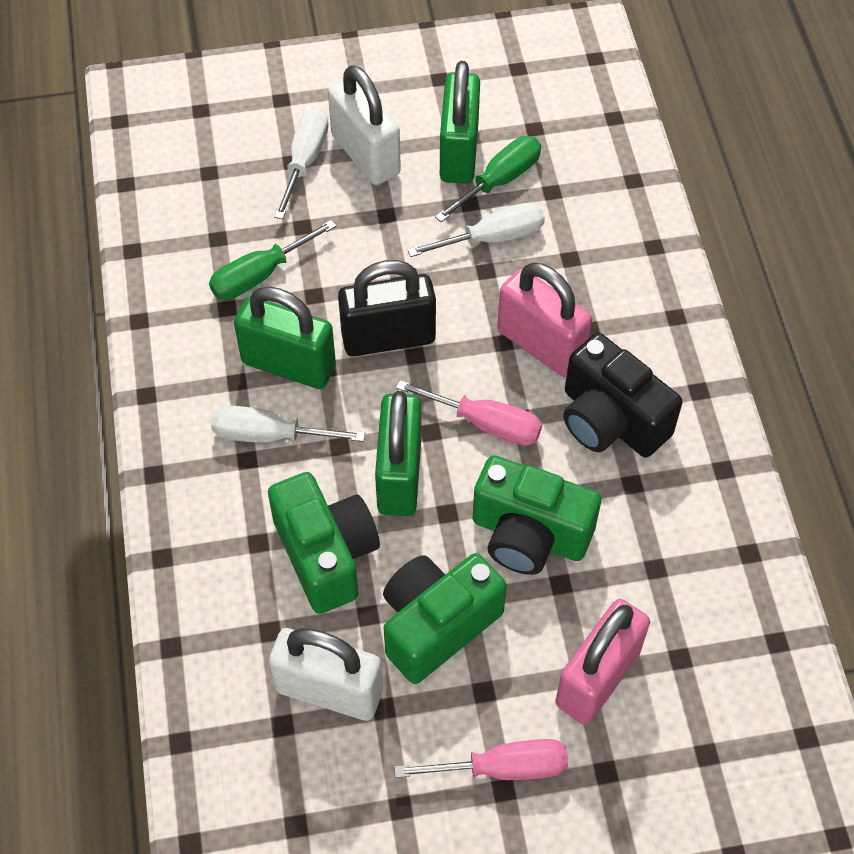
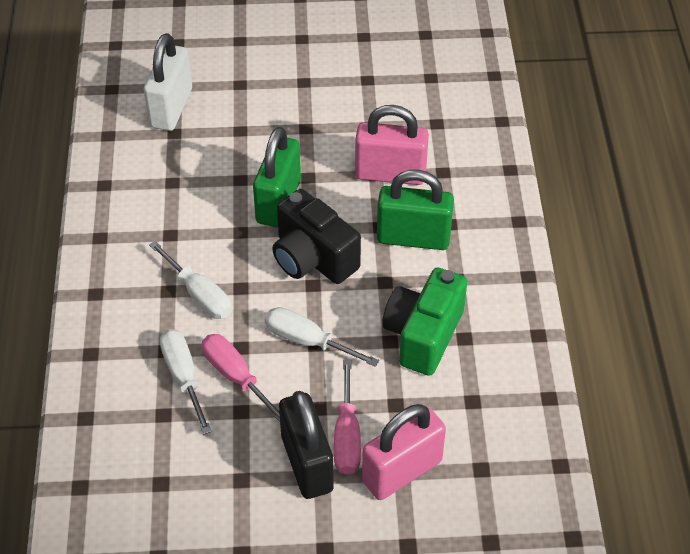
green camera: 3 -> 1
green padlock: 3 -> 2
green screwdriver: 2 -> 0
white padlock: 2 -> 1

